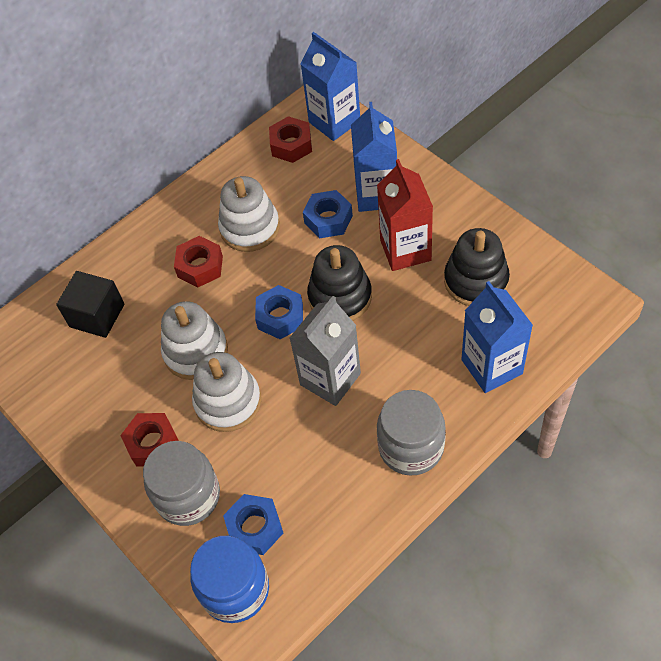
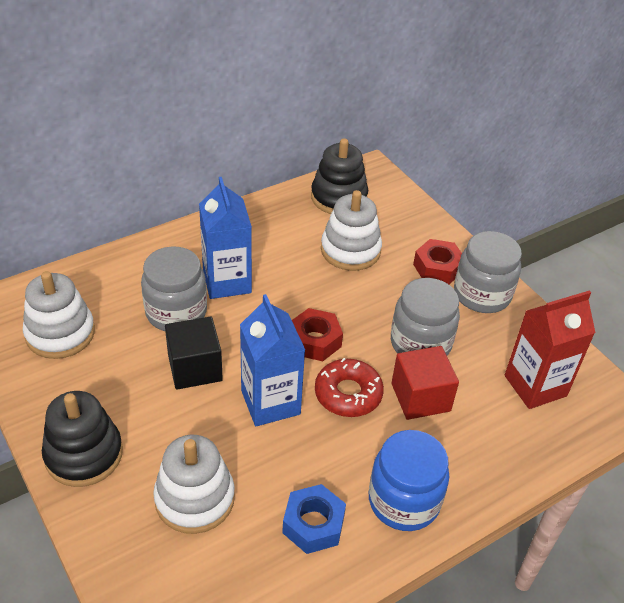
blue carton: 3 -> 2
blue nut: 3 -> 1
grey carton: 1 -> 0
grey jar: 2 -> 3
red cube: 0 -> 1
red donut: 0 -> 1
red nut: 3 -> 2

